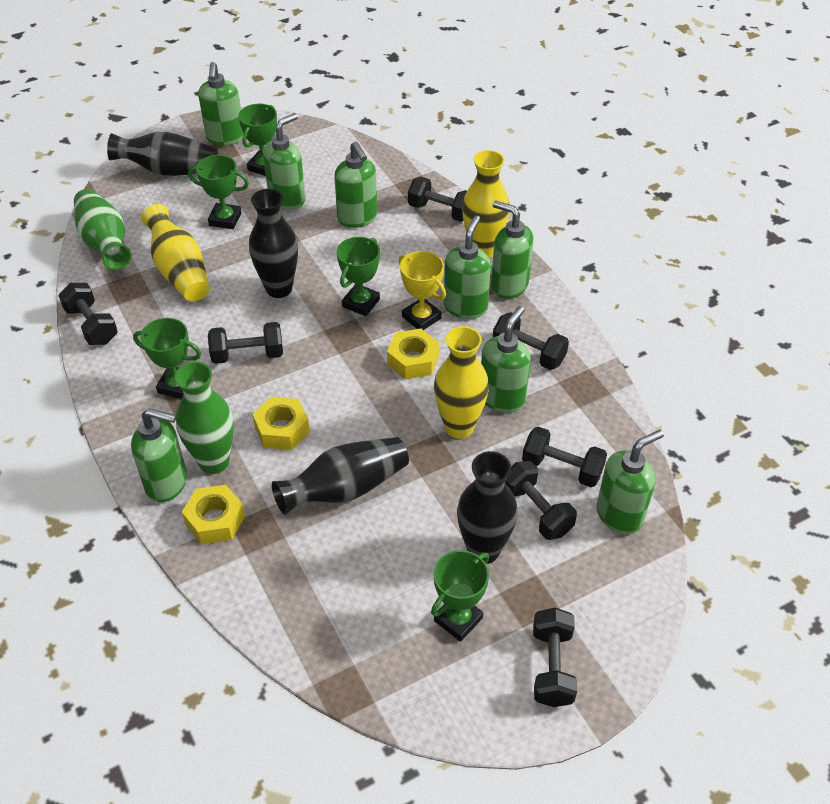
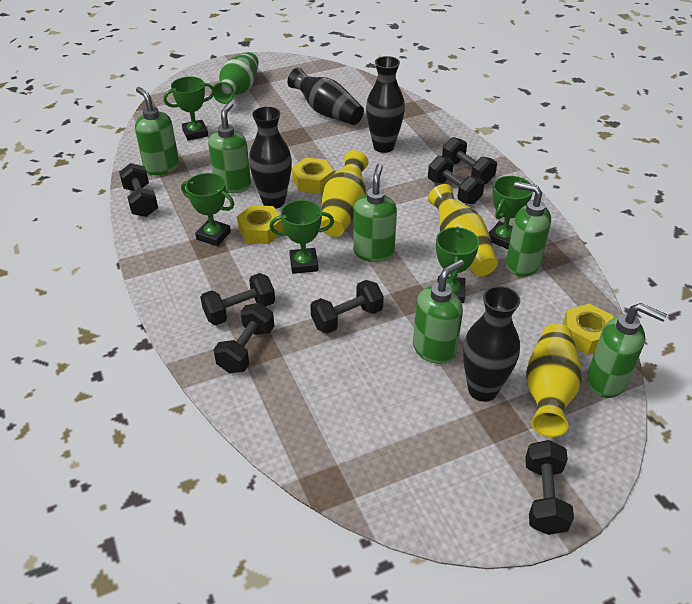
green soap dispenser: 8 -> 6
green vase: 2 -> 1
yellow trophy: 1 -> 0

